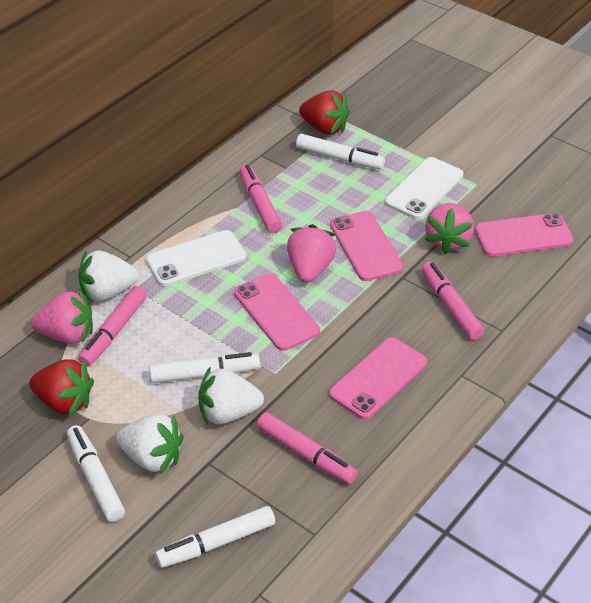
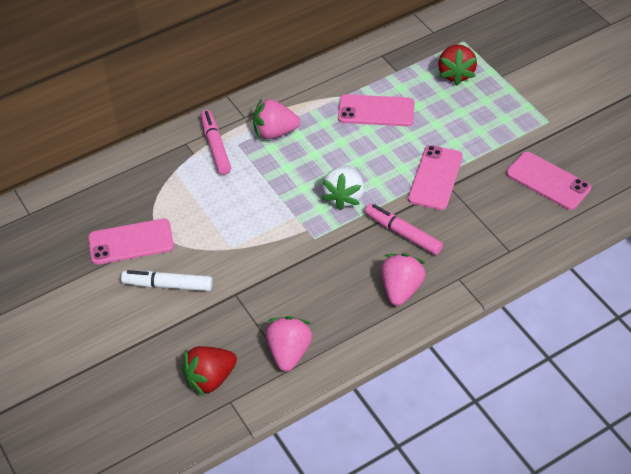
pink marker: 4 -> 2
white marker: 4 -> 1
white phone: 2 -> 0
white strawberry: 3 -> 1

